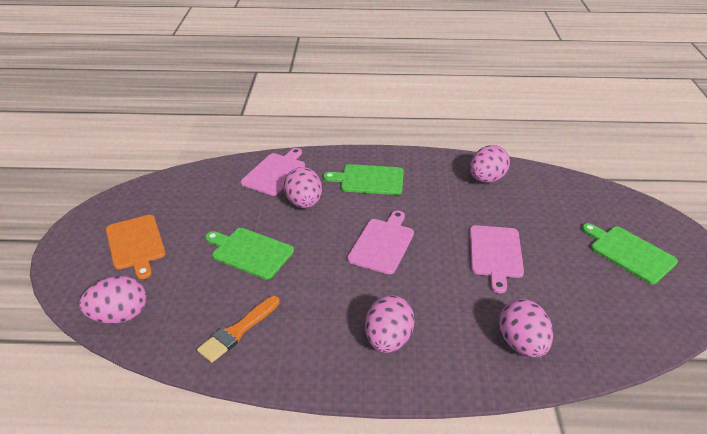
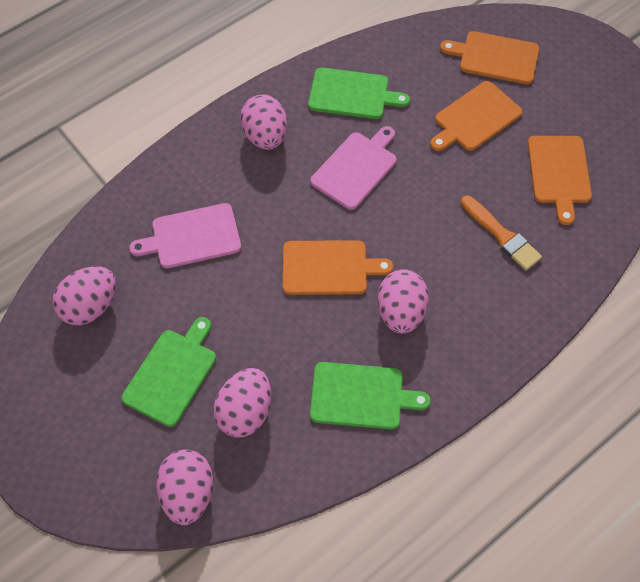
orange cutting board: 1 -> 4
pink cutting board: 3 -> 2

